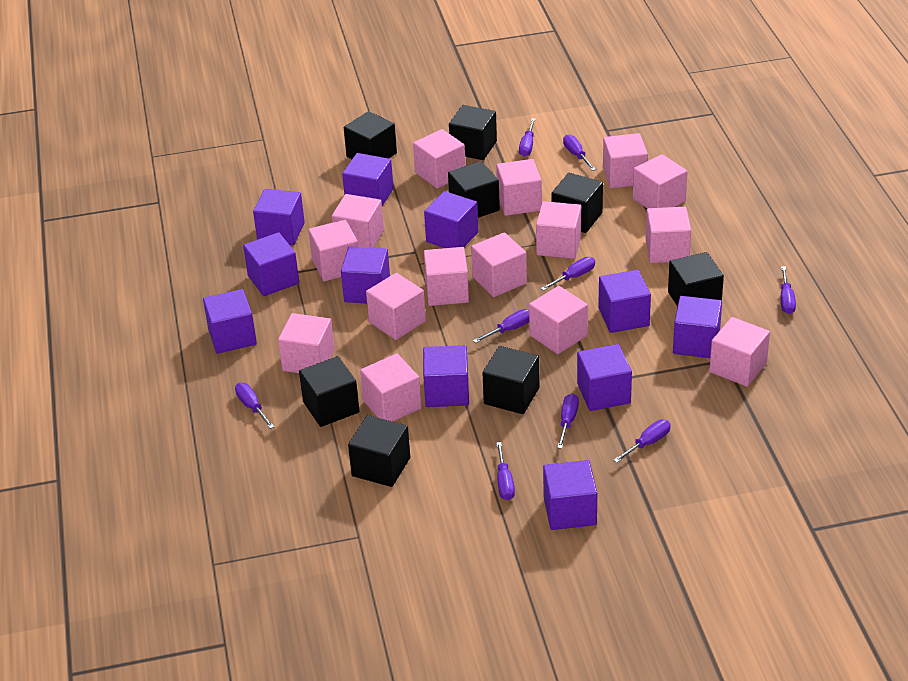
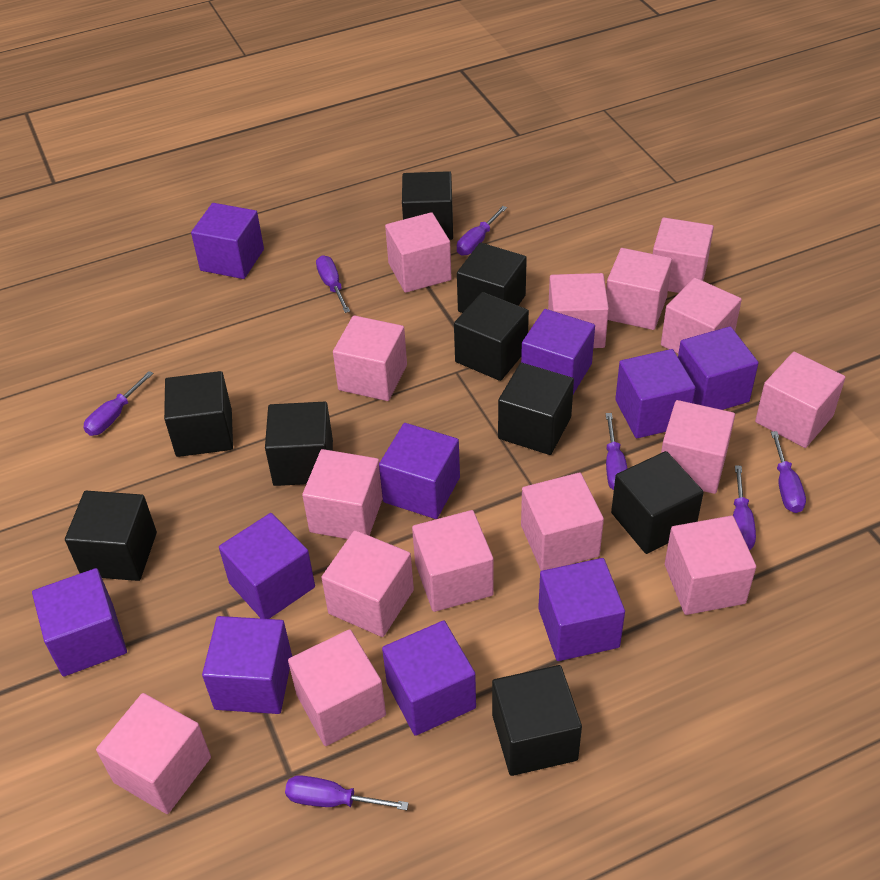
black cube: 8 -> 9
purple cube: 11 -> 10
purple screwdriver: 9 -> 7

